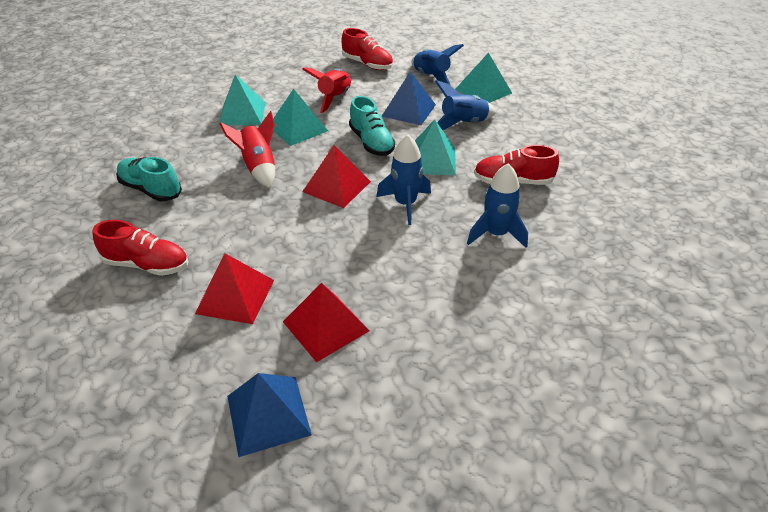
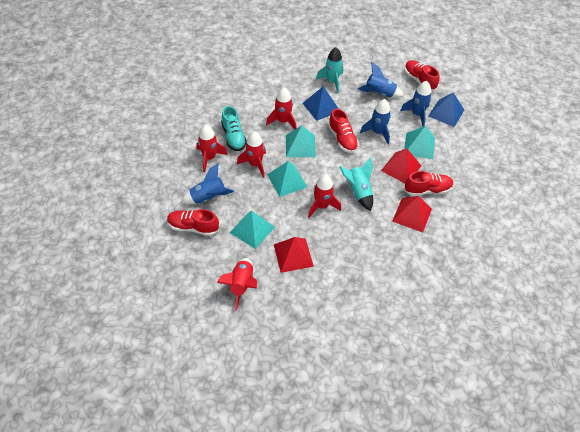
red rocket: 2 -> 5
red shoe: 3 -> 4
turquoise rocket: 0 -> 2
turquoise shoe: 2 -> 1

